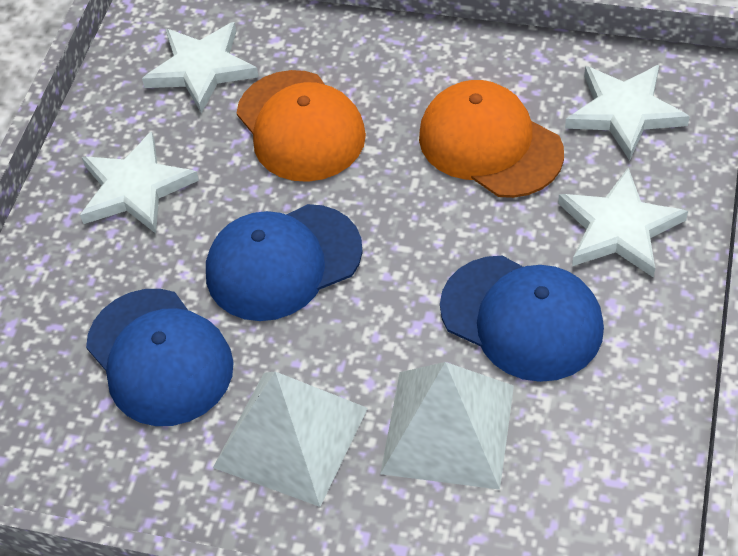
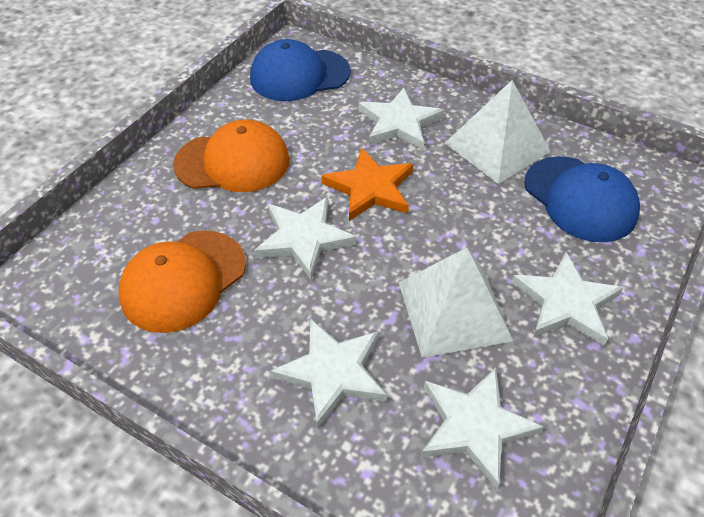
blue cap: 3 -> 2
orange star: 0 -> 1
white star: 4 -> 5

